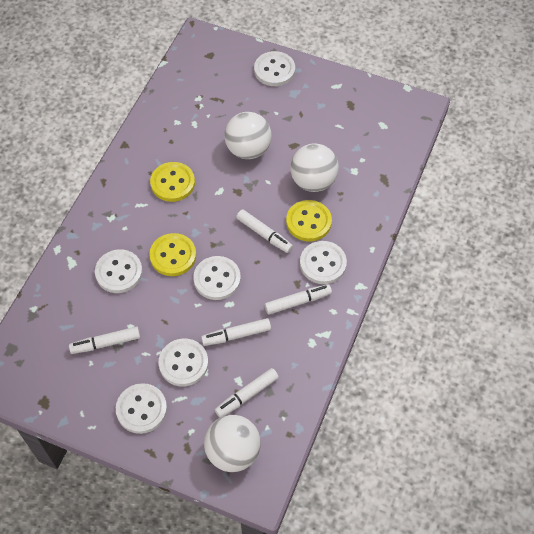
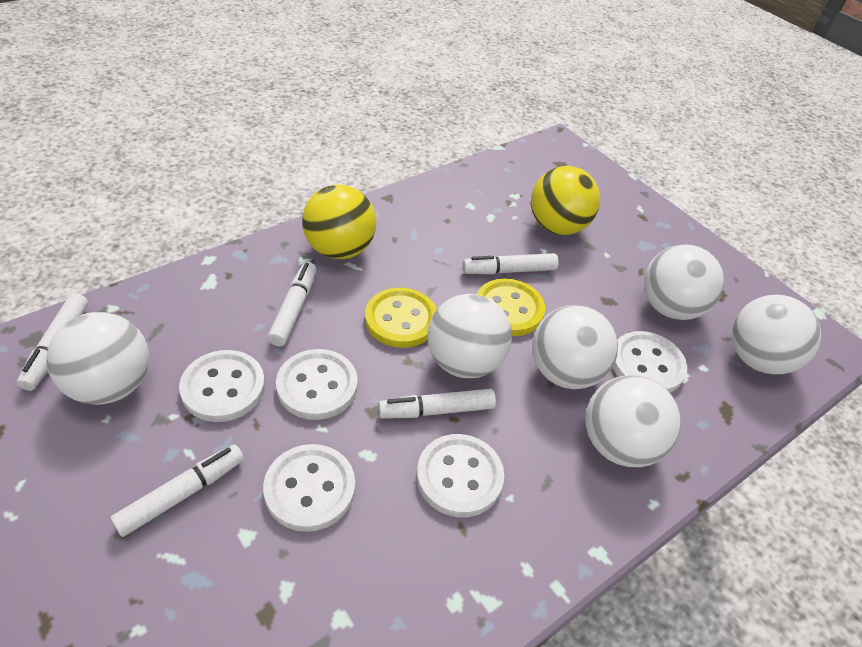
white ball: 3 -> 6
white button: 6 -> 5
yellow ball: 0 -> 2
yellow button: 3 -> 2

